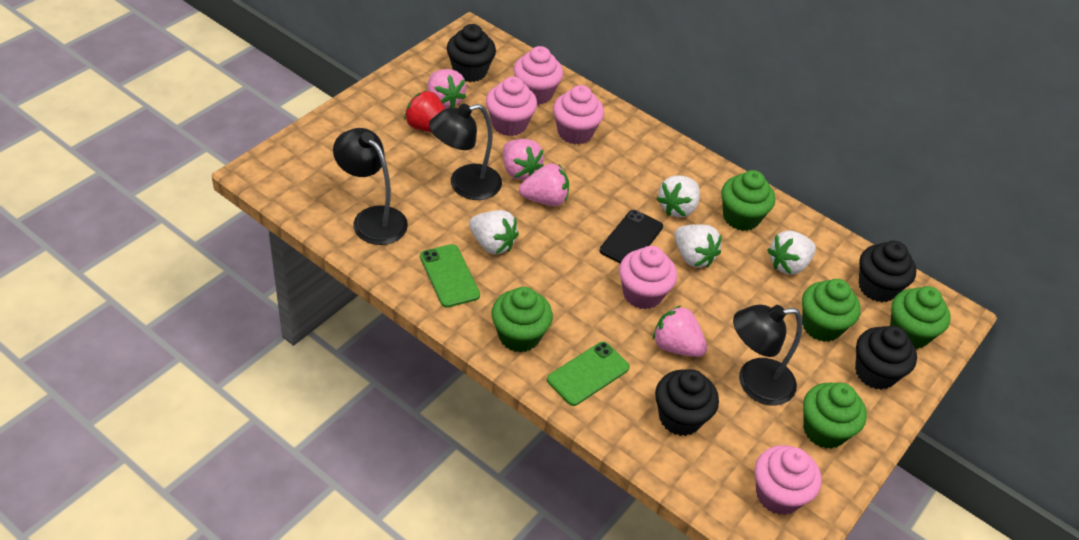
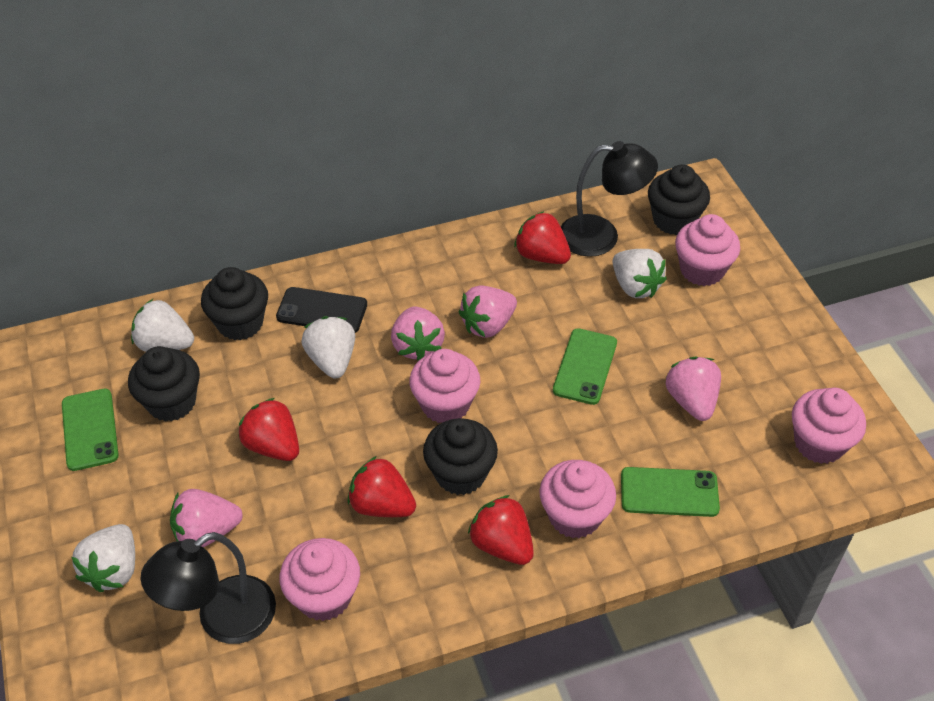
black lamp: 3 -> 2
green cupcake: 5 -> 0
green phone: 2 -> 3
red strawberry: 1 -> 4

